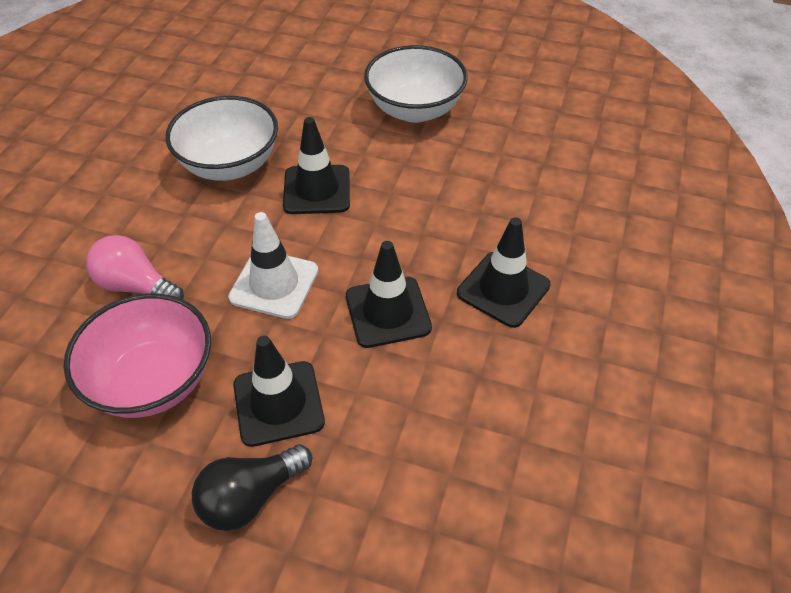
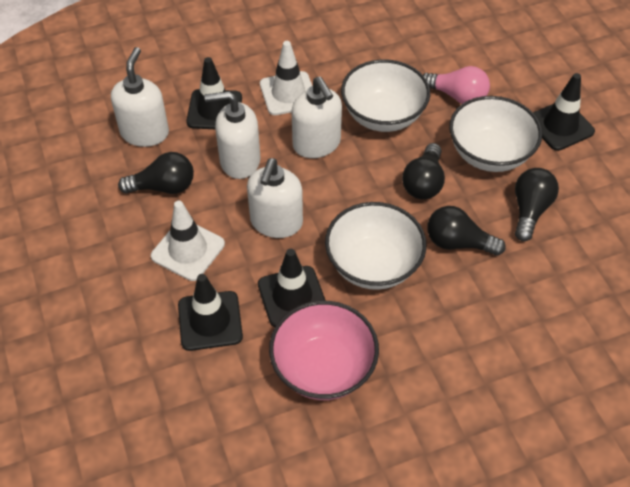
black light bulb: 1 -> 4
white bowl: 2 -> 3
white soap dispenser: 0 -> 4
white traffic cone: 1 -> 2

